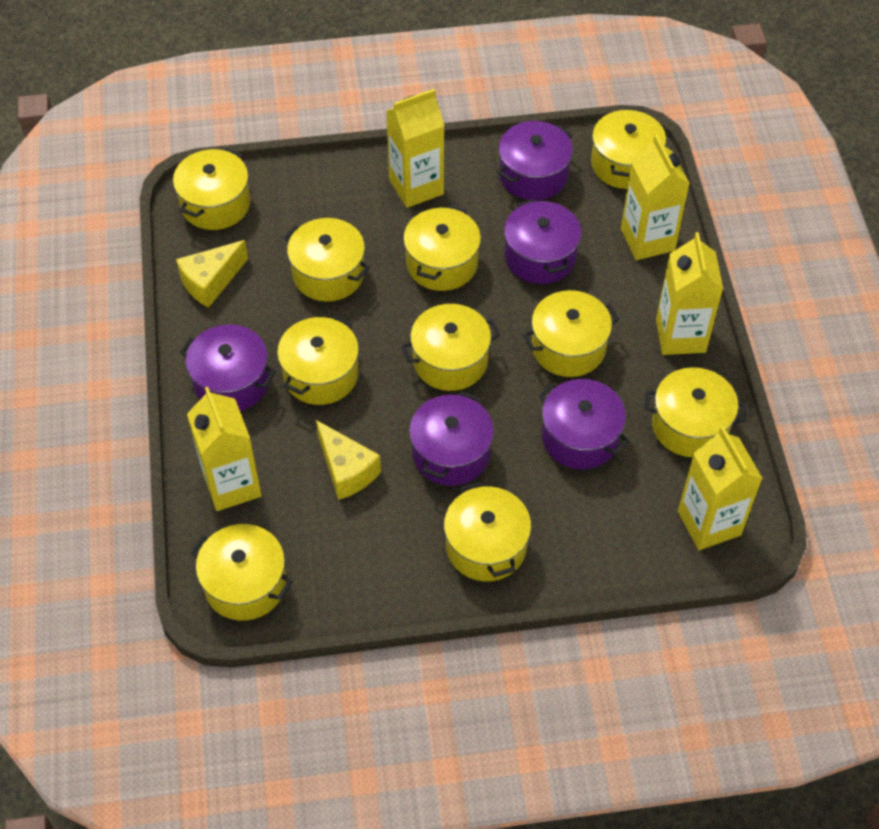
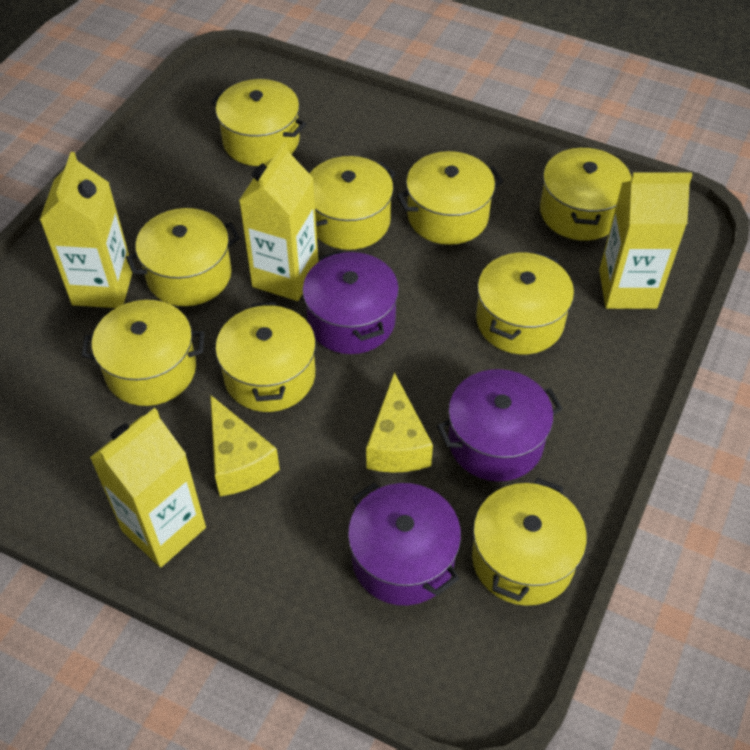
purple pot: 5 -> 3
yellow carton: 5 -> 4
yellow pot: 10 -> 9

